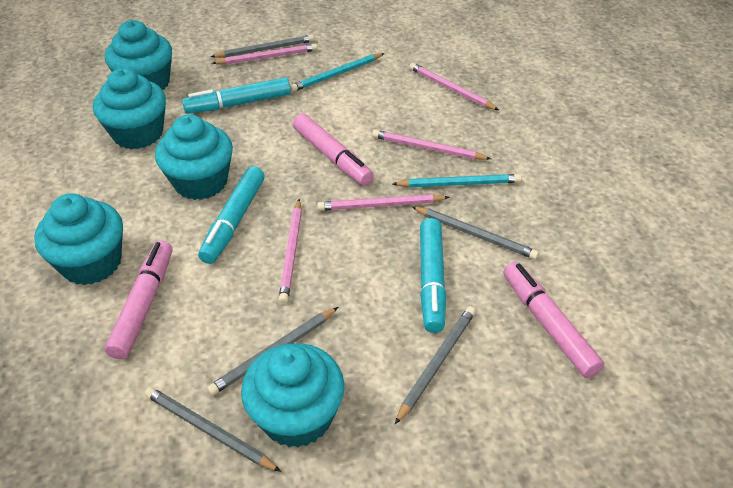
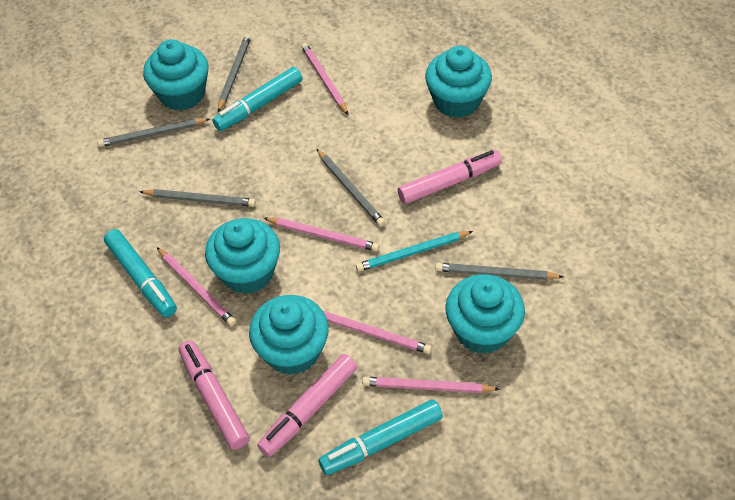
turquoise pencil: 2 -> 1

